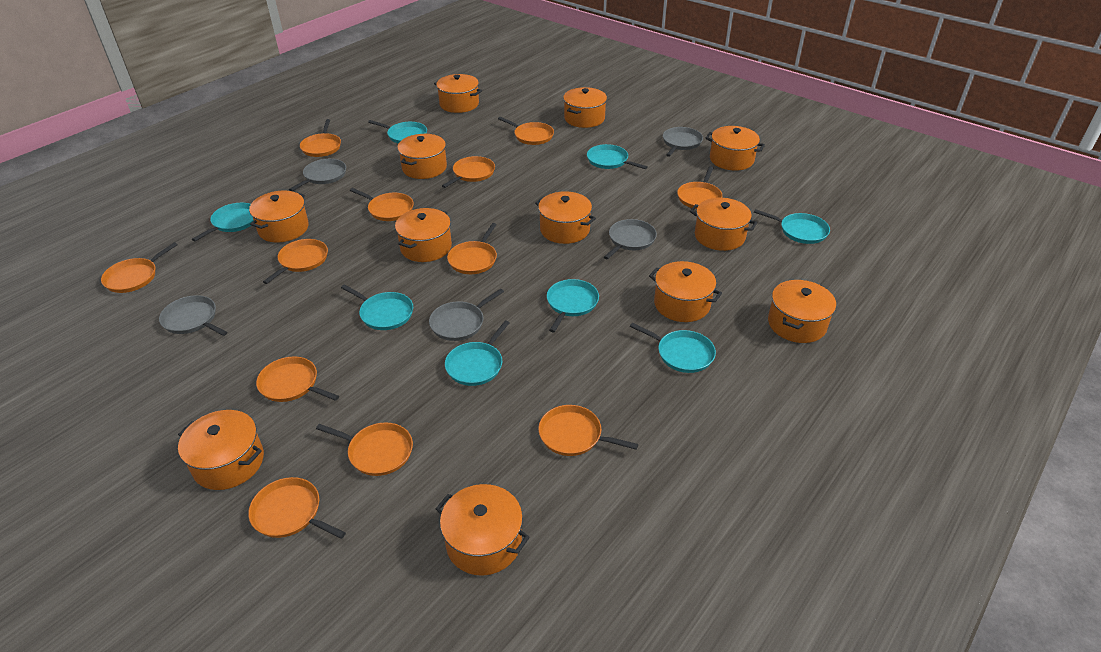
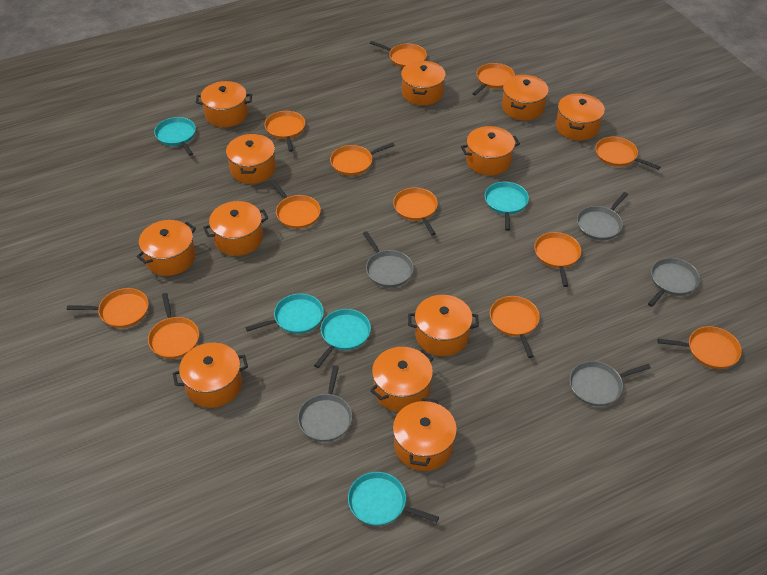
turquoise pan: 8 -> 5

